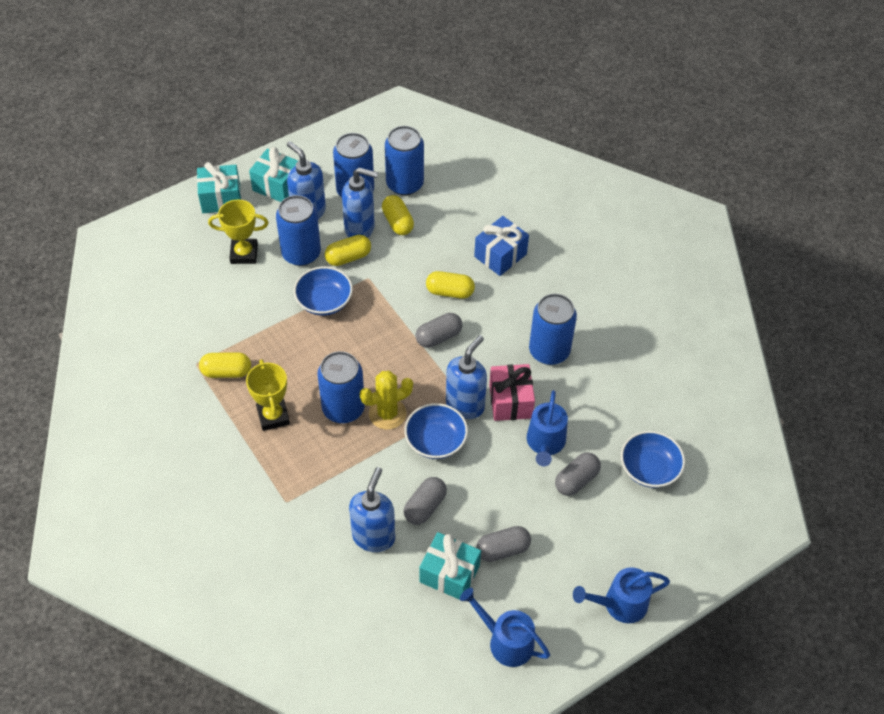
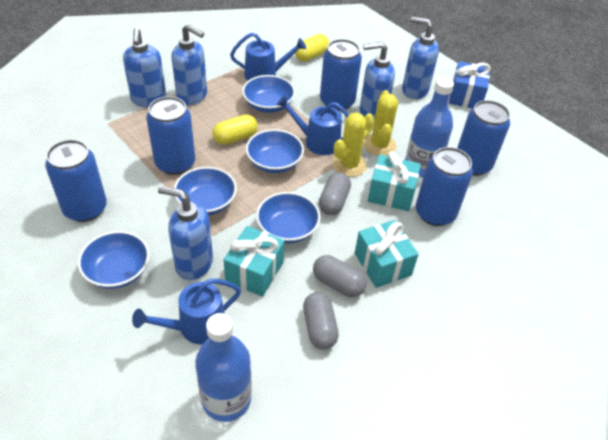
blue bottle: 0 -> 2
blue bowl: 3 -> 5
blue soap dispenser: 4 -> 5
grey capsule: 4 -> 3
pink gift: 1 -> 0
yellow cactus: 1 -> 2
yellow capsule: 4 -> 2
yellow trophy: 2 -> 0

